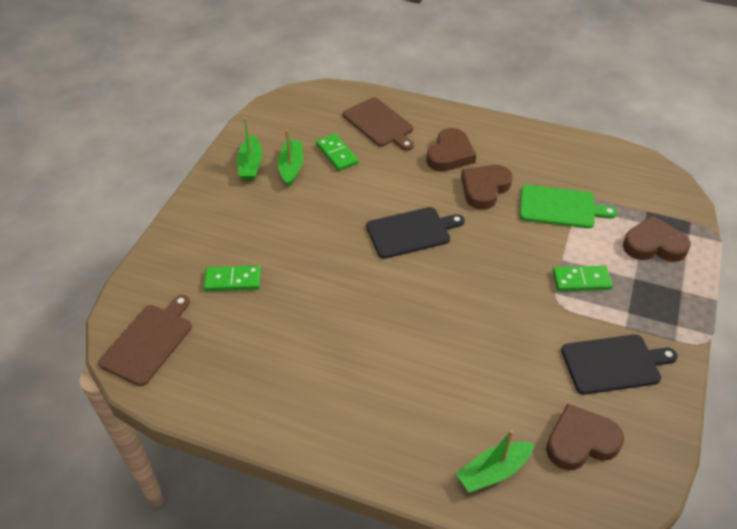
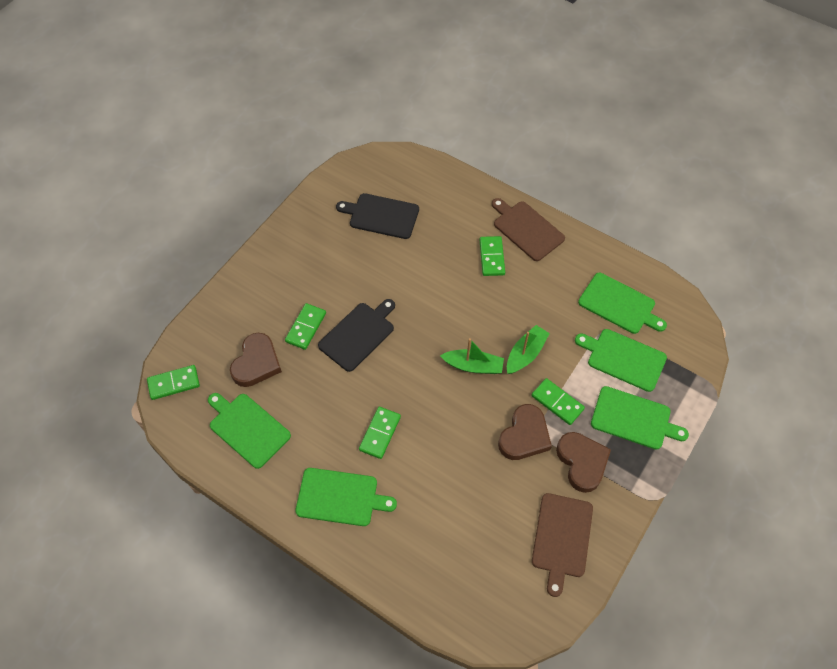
brown heart: 4 -> 3
green boat: 3 -> 2
green cutting board: 1 -> 5
green domino: 3 -> 5

